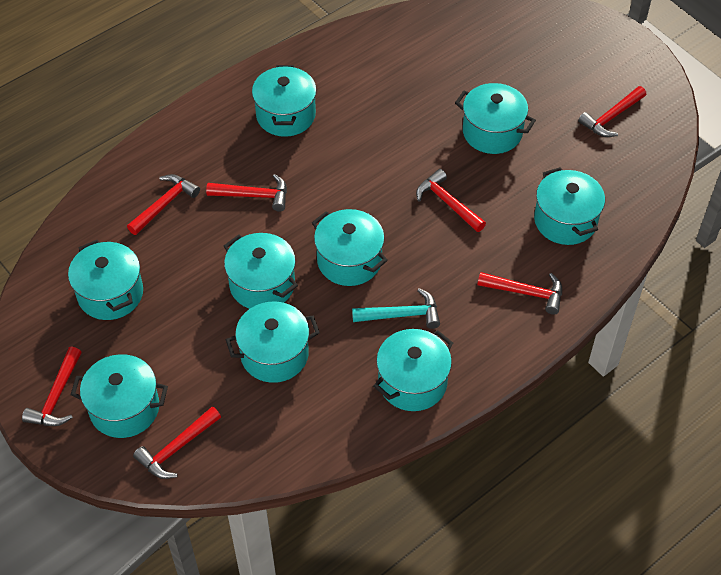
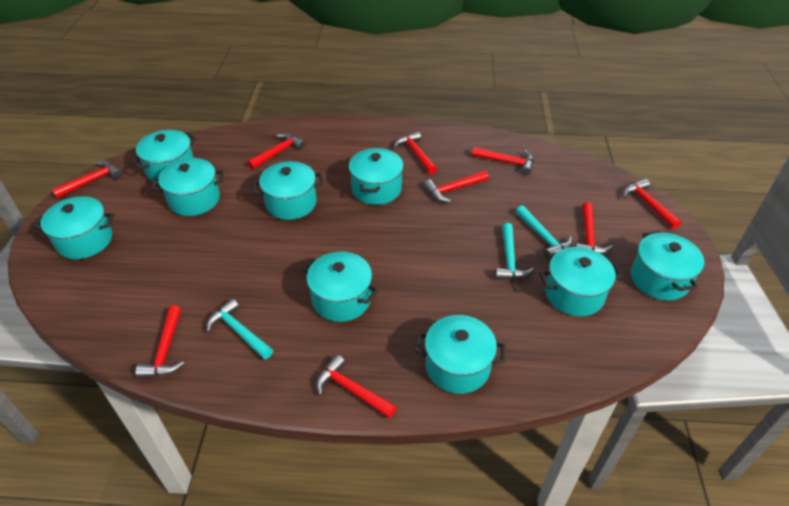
red hammer: 7 -> 9
turquoise hammer: 1 -> 3

